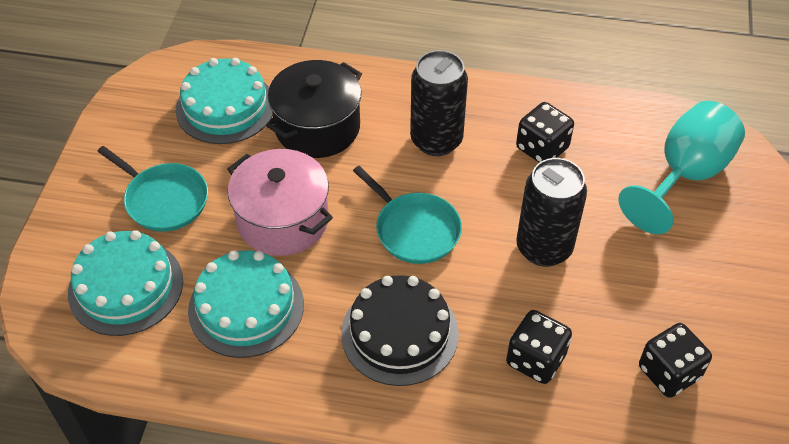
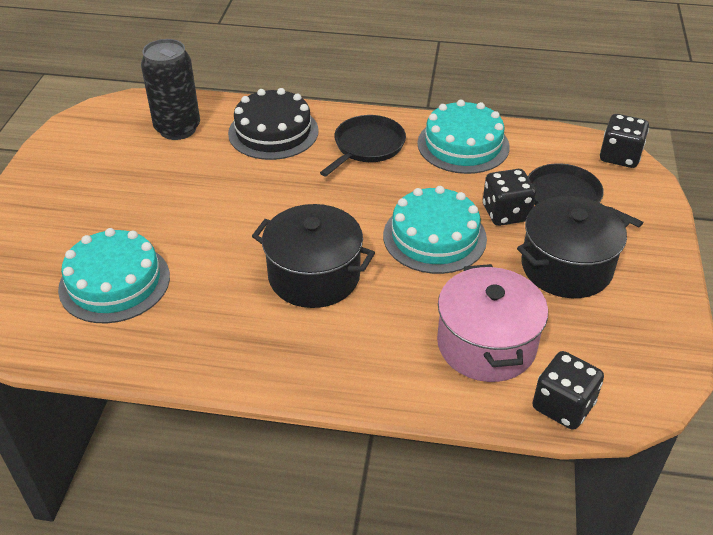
black can: 2 -> 1
black pan: 0 -> 2
black pot: 1 -> 2
turquoise goblet: 1 -> 0
turquoise pan: 2 -> 0

